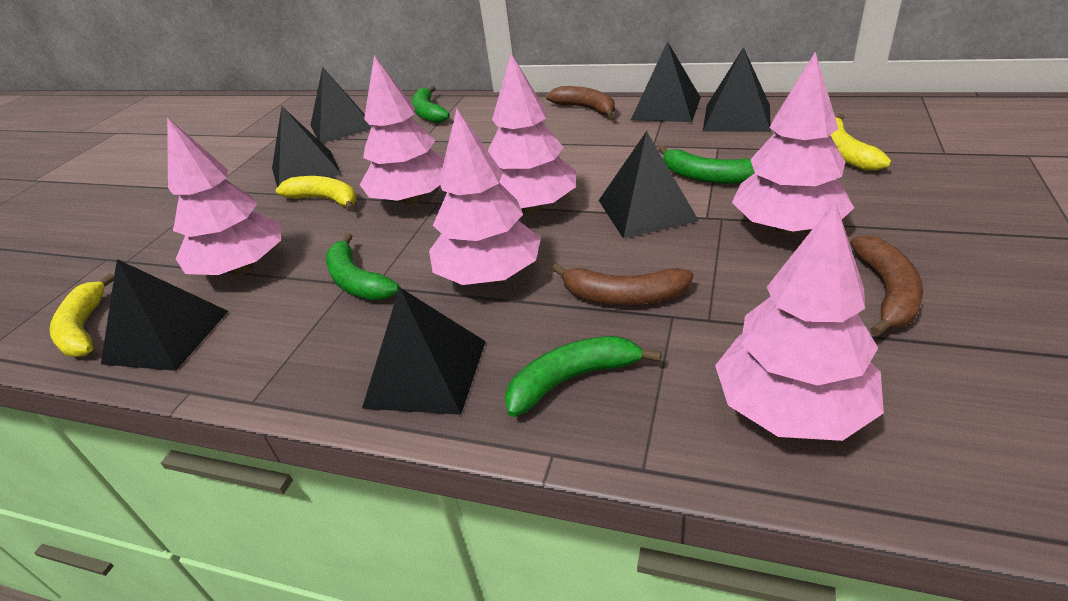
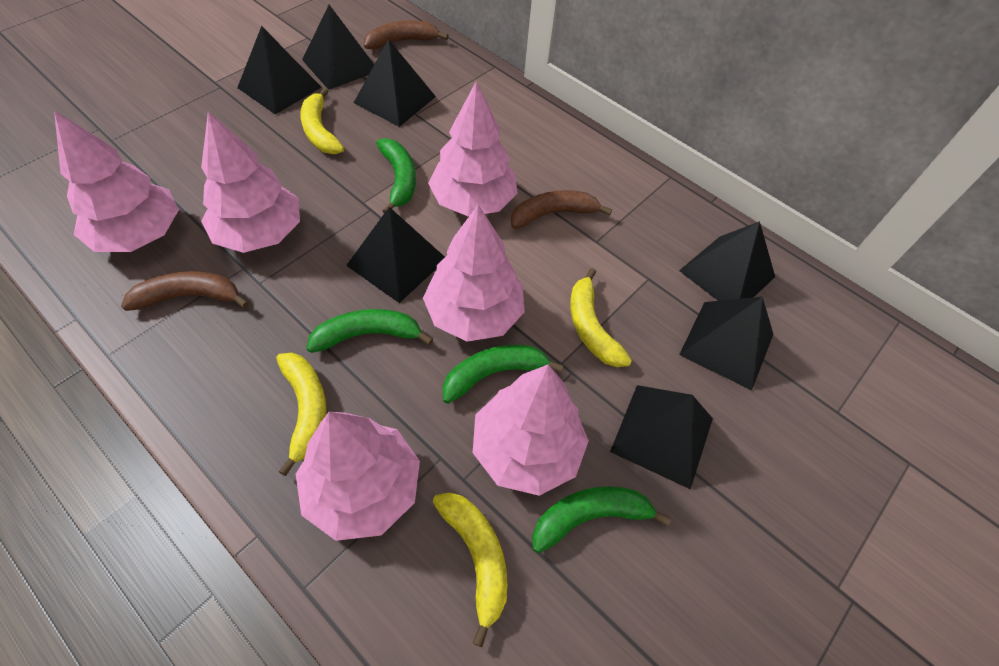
yellow banana: 3 -> 4

